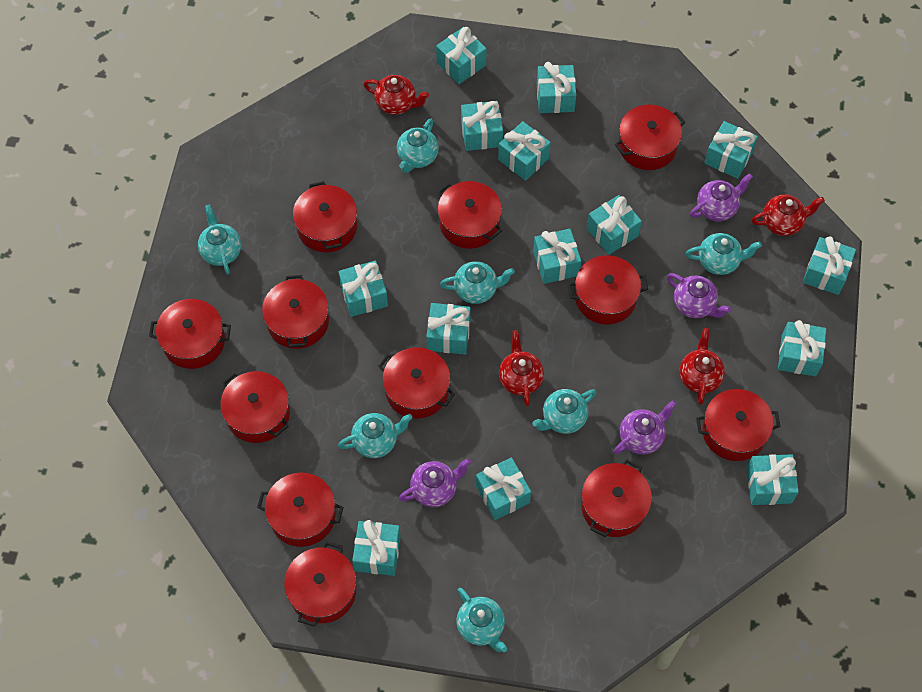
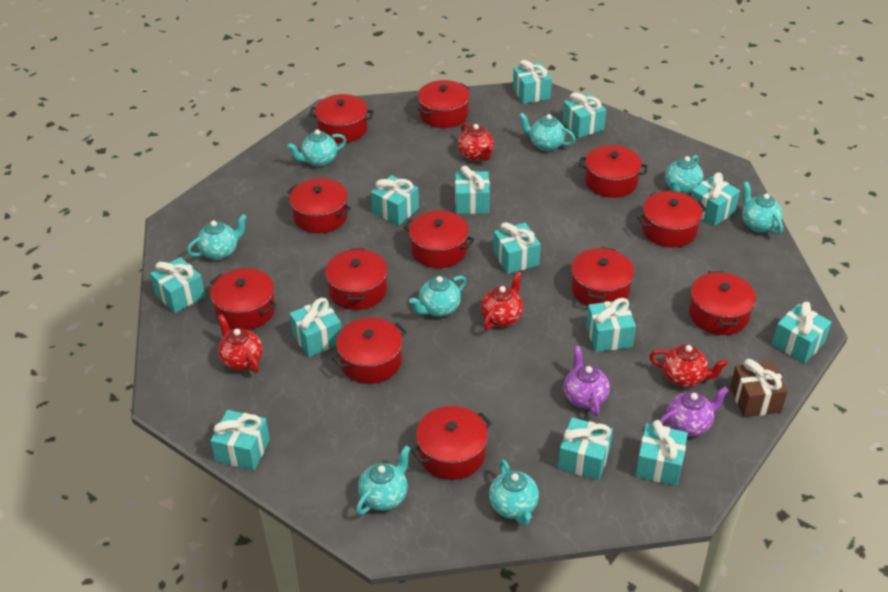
brown gift: 0 -> 1
purple teapot: 4 -> 2
turquoise gift: 14 -> 13
turquoise teapot: 7 -> 8

